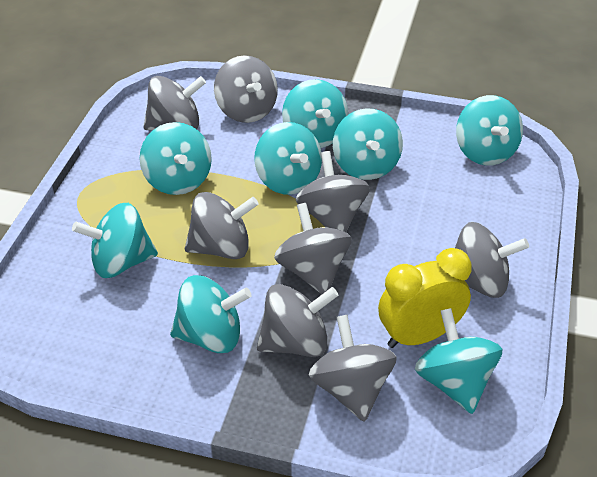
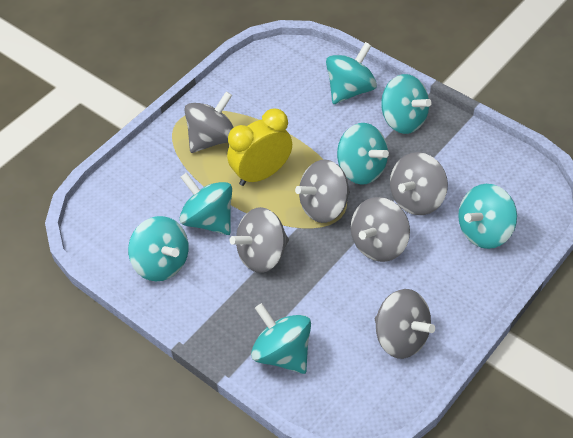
grey spinning top: 8 -> 6
turquoise spinning top: 8 -> 7

